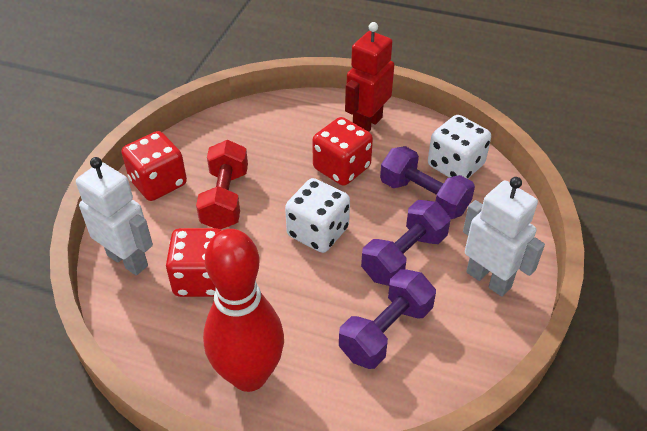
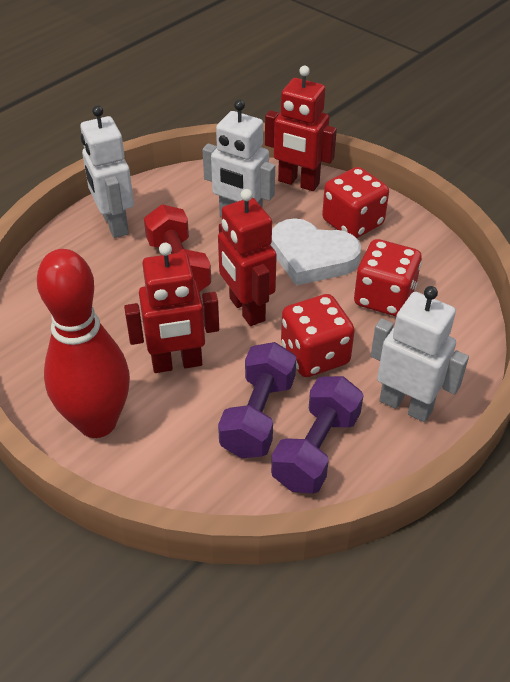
purple dumbbell: 3 -> 2
red robot: 1 -> 3
white dice: 2 -> 0
white heart: 0 -> 1
white robot: 2 -> 3

